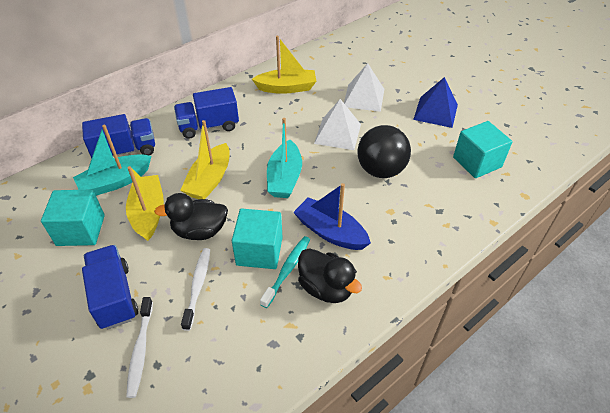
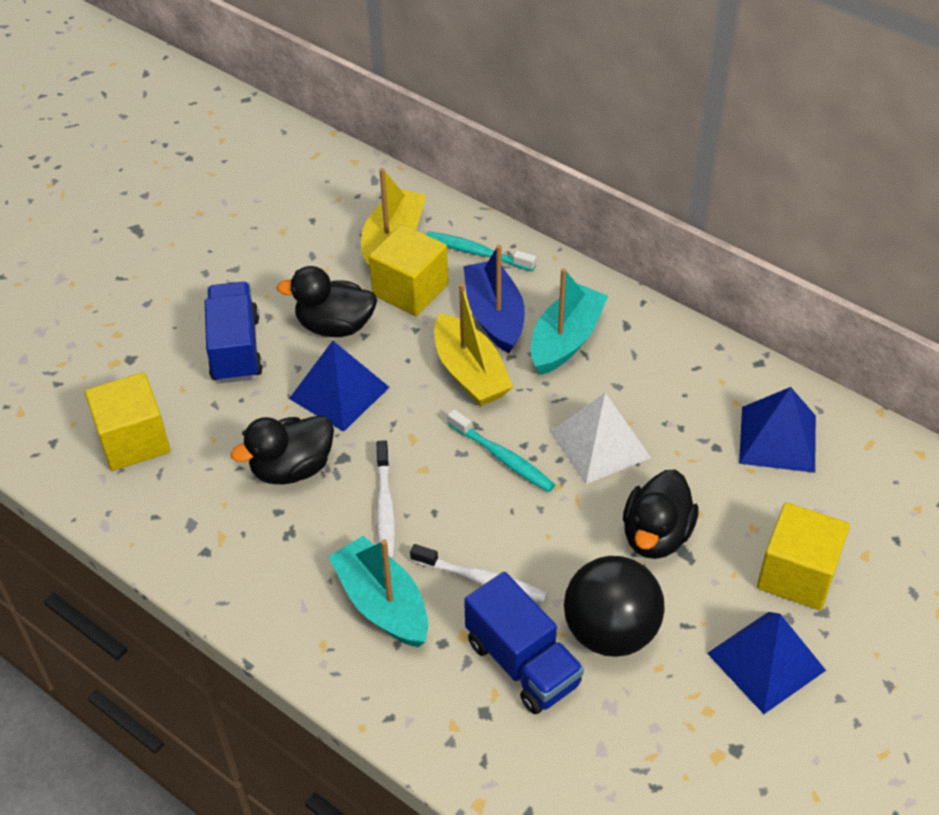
black duck: 2 -> 3
blue pyramid: 1 -> 3
blue truck: 3 -> 2
turquoise cube: 3 -> 0
turquoise toothbrush: 1 -> 2
white pyramid: 2 -> 1
yellow boat: 3 -> 2
yellow cube: 0 -> 3

